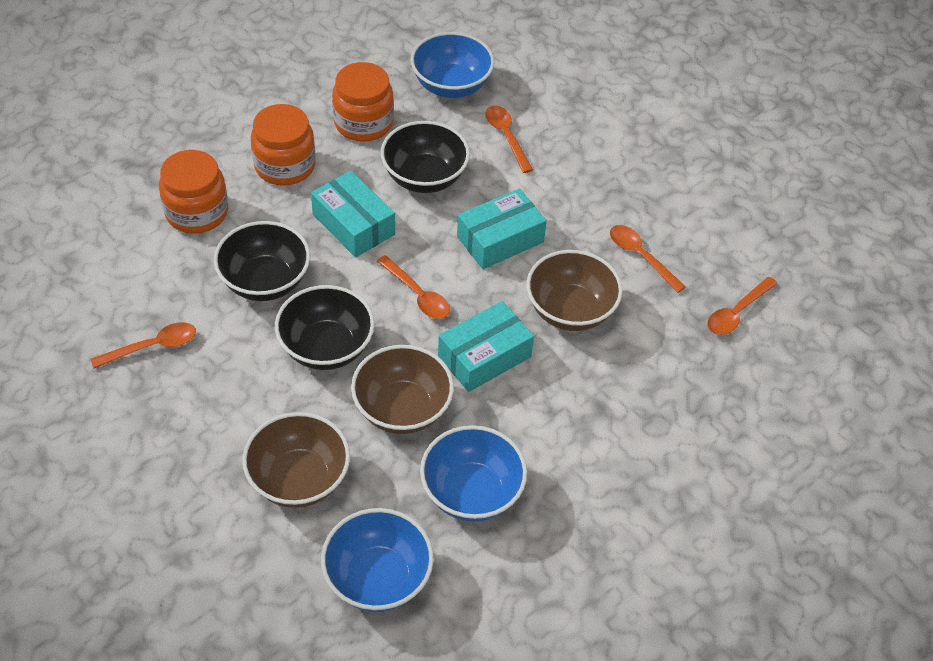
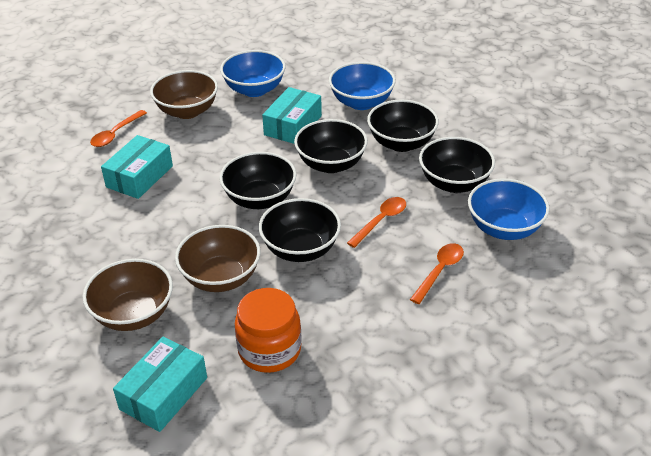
black bowl: 3 -> 5
orange jar: 3 -> 1
orange spoon: 5 -> 3

